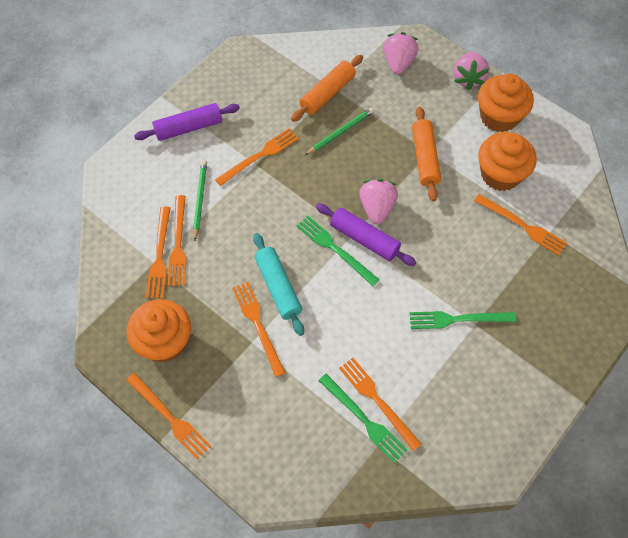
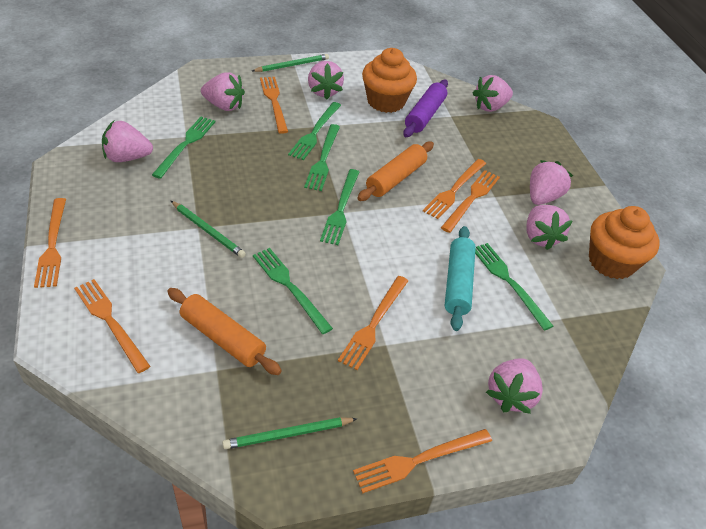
green fork: 3 -> 6
green pencil: 2 -> 3
orange cupcake: 3 -> 2
pink strawberry: 3 -> 7
purple rolling pin: 2 -> 1

